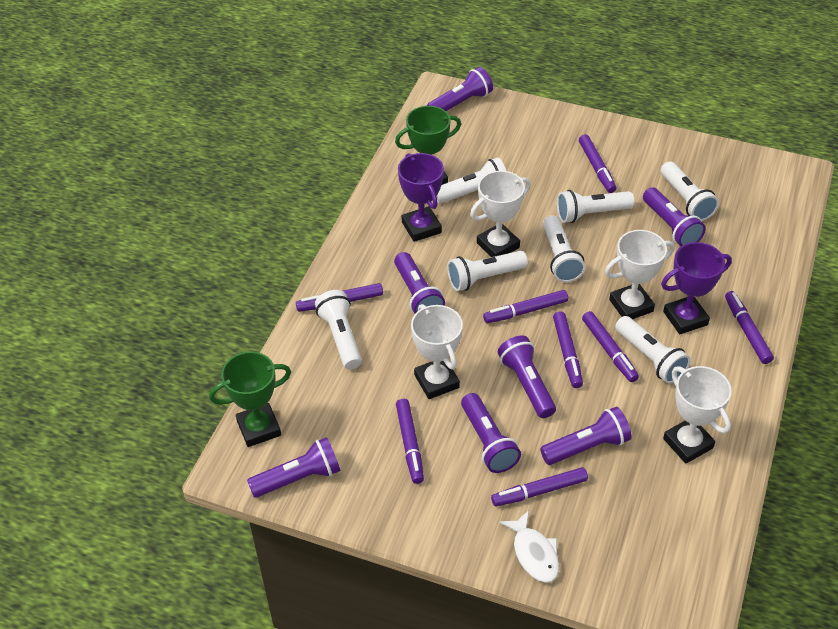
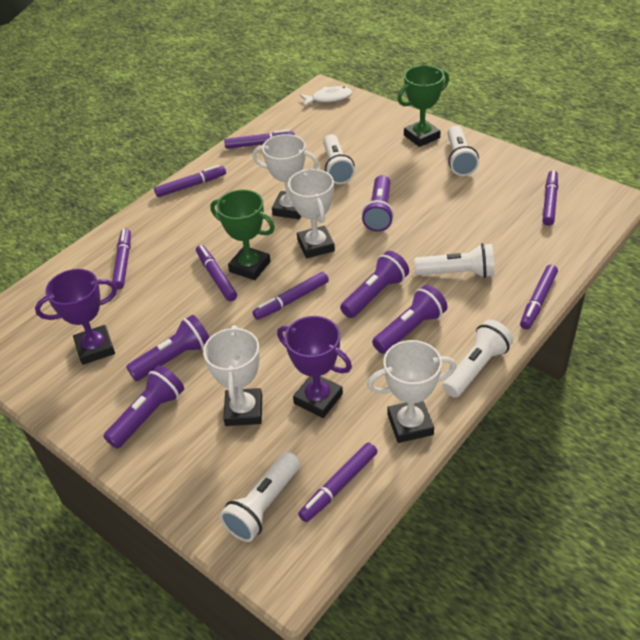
purple flashlight: 7 -> 5
white flashlight: 7 -> 5

